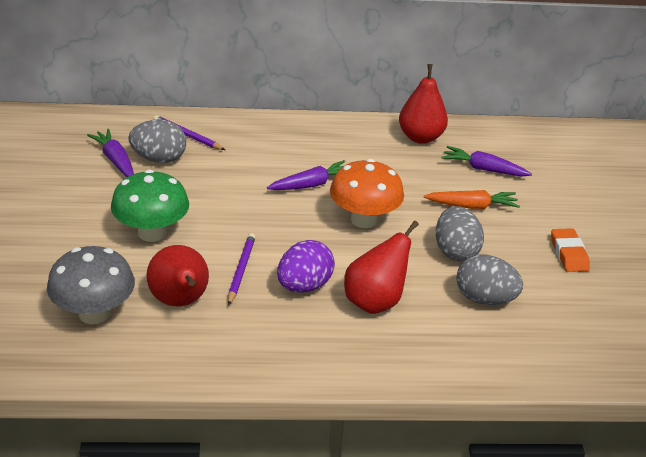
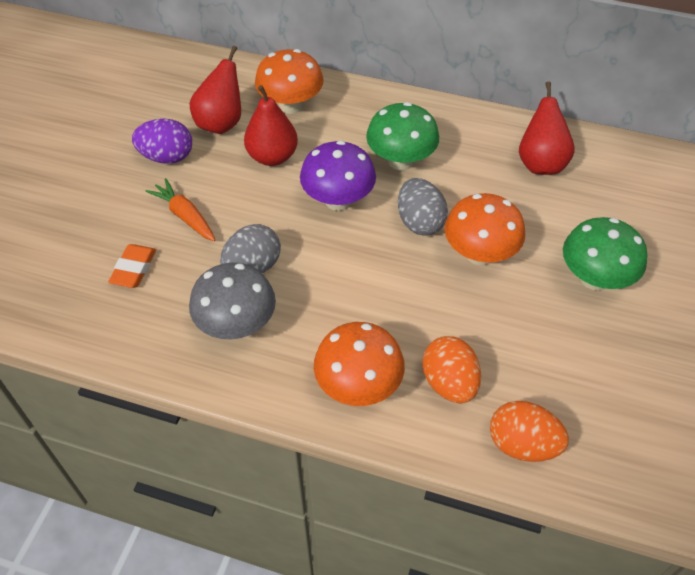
green mushroom: 1 -> 2
grey egg: 3 -> 2
orange egg: 0 -> 2
orange mushroom: 1 -> 3
purple carrot: 3 -> 0
purple mushroom: 0 -> 1
purple pencil: 2 -> 0

